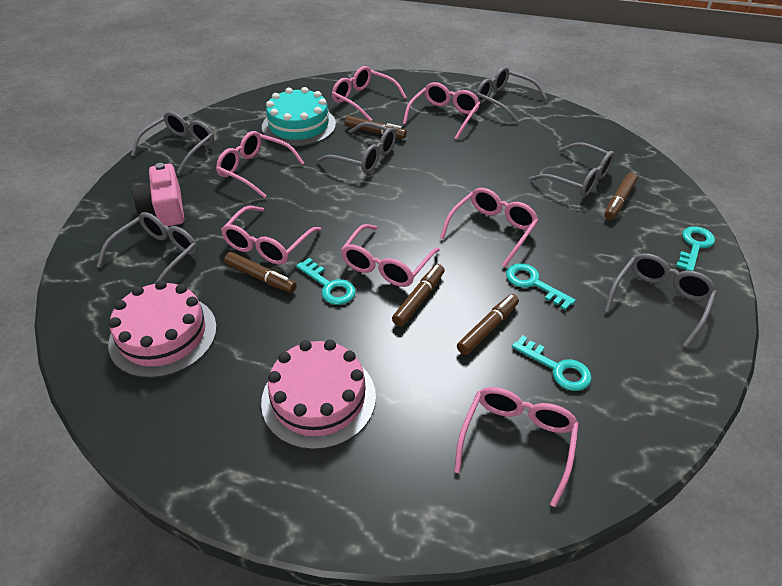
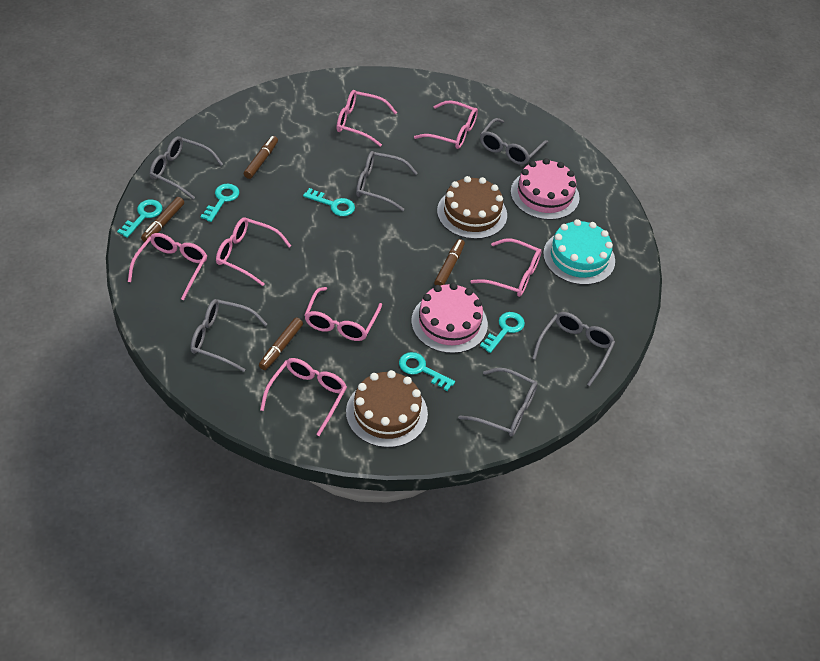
brown cake: 0 -> 2
brown marker: 5 -> 4
pink camera: 1 -> 0
turquoise key: 4 -> 5

